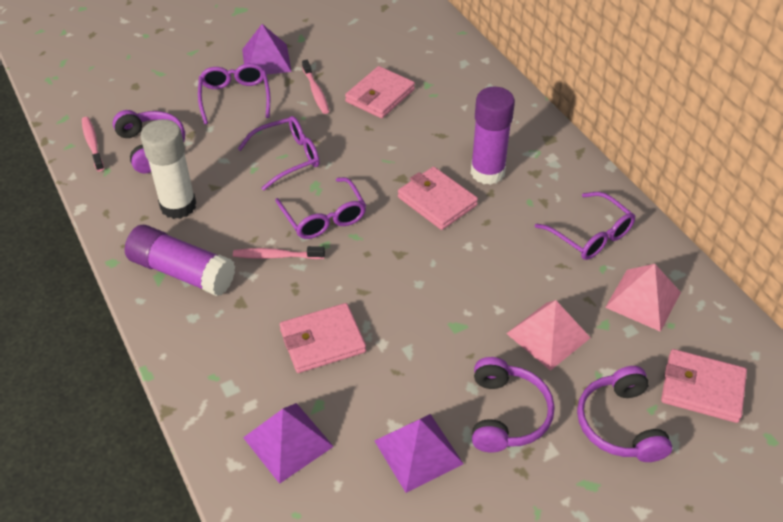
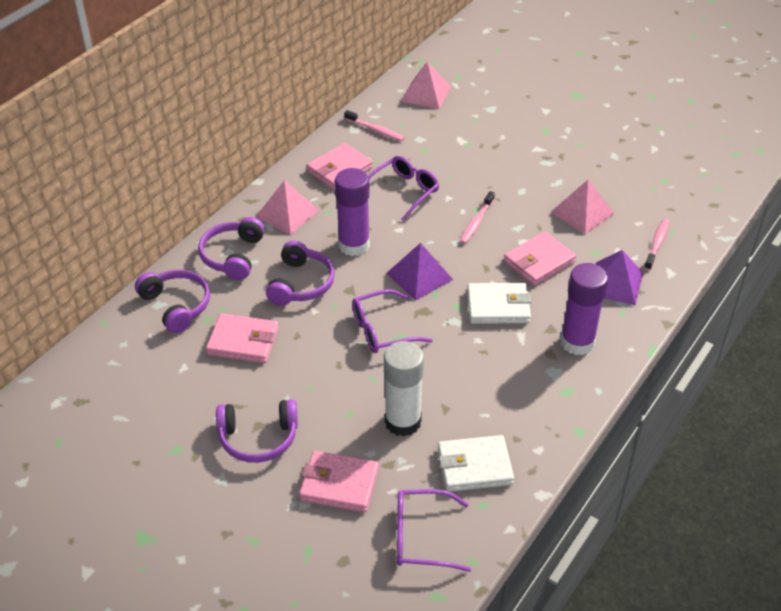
pink pyramid: 2 -> 3
purple glasses: 4 -> 3
purple headphones: 3 -> 4
purple pyramid: 3 -> 2
white wallet: 0 -> 2

